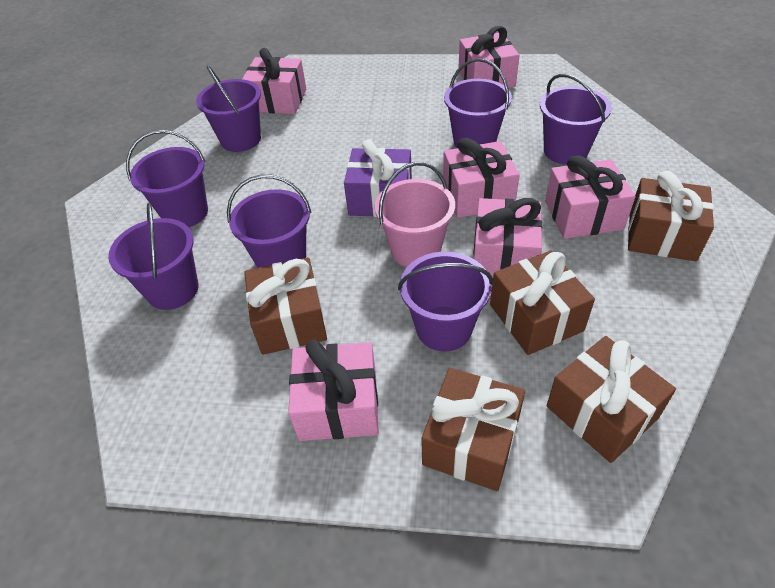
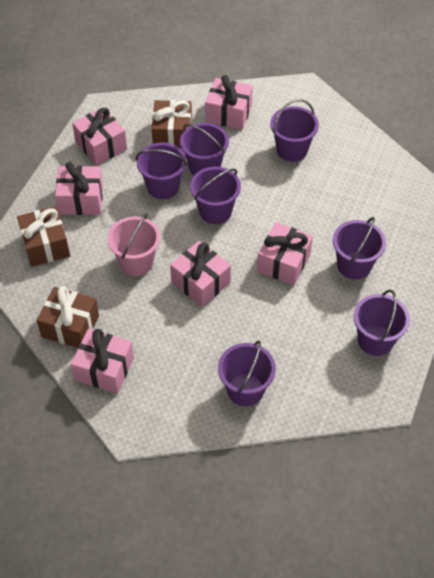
brown gift: 5 -> 3
purple gift: 1 -> 0

